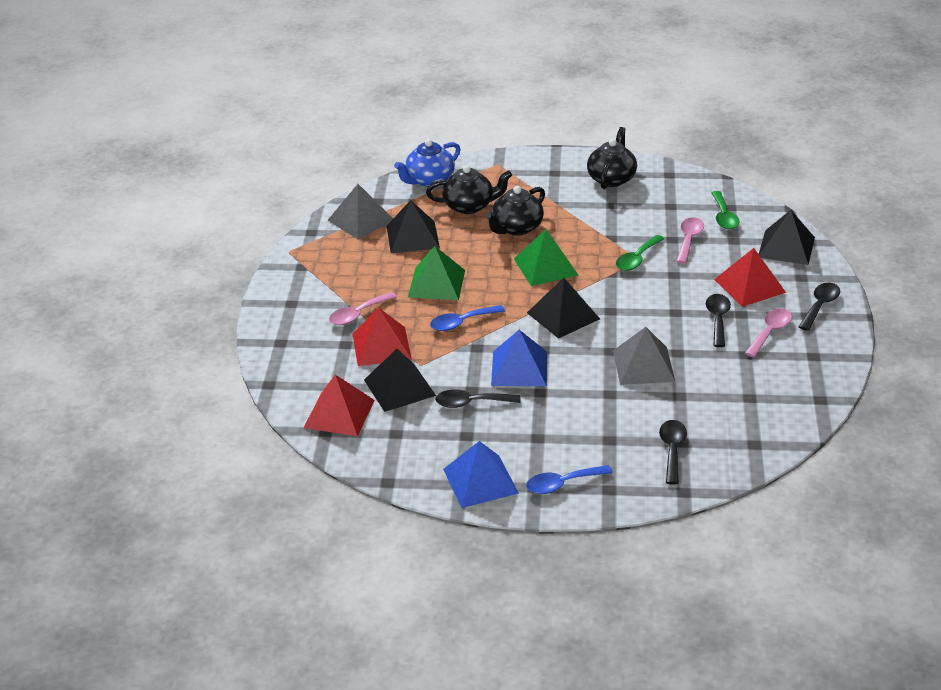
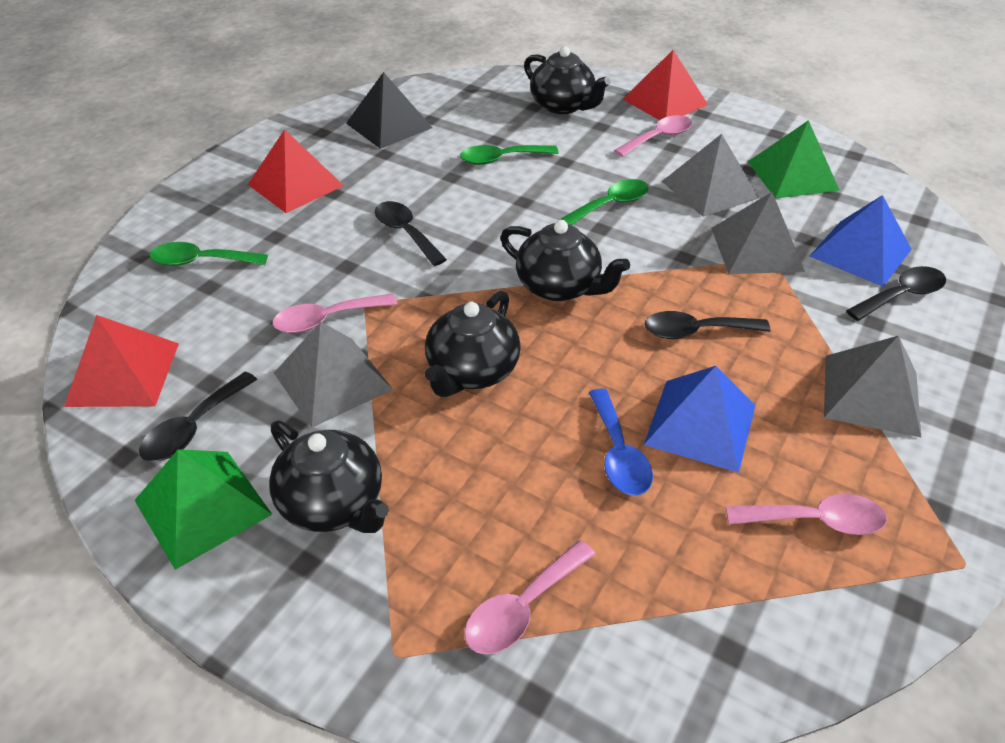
black pyramid: 4 -> 1
black teapot: 3 -> 4
blue spoon: 2 -> 1
blue teapot: 1 -> 0
green spoon: 2 -> 3
grey pyramid: 2 -> 4
pink spoon: 3 -> 4

